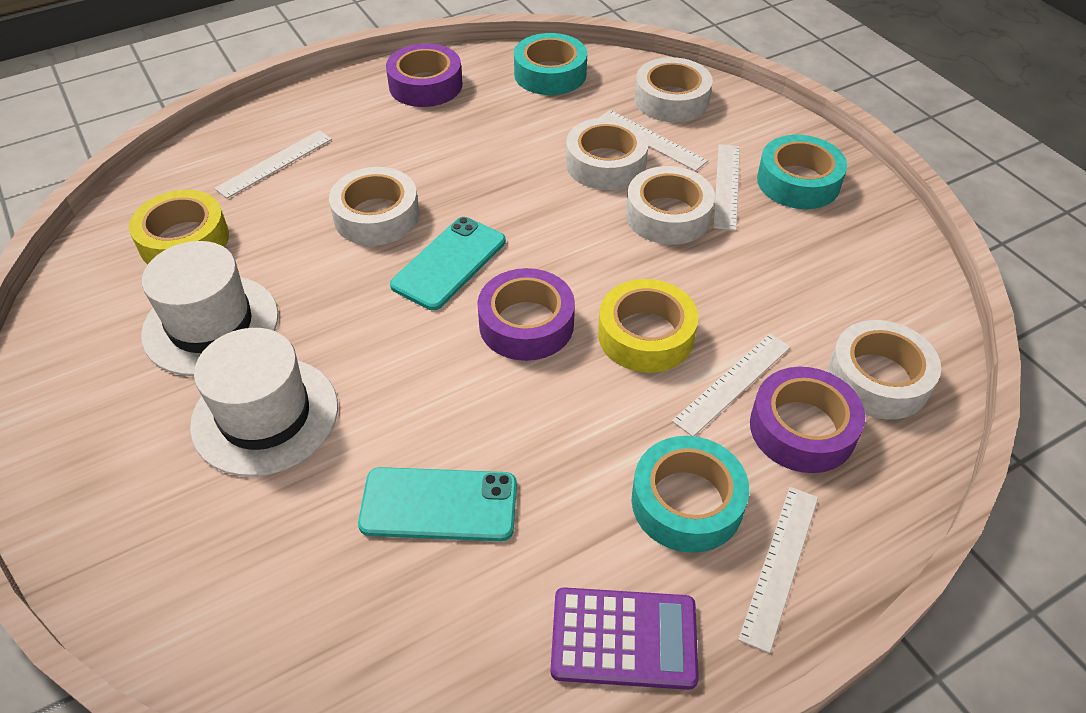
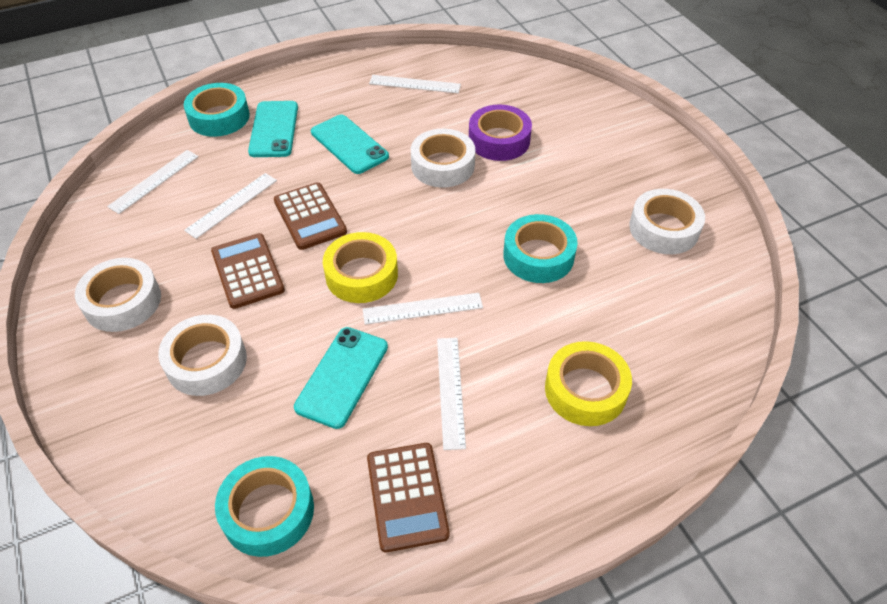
brown calculator: 0 -> 3
purple calculator: 1 -> 0
purple tape: 3 -> 1
turquoise phone: 2 -> 3
white hat: 2 -> 0
white tape: 5 -> 4

